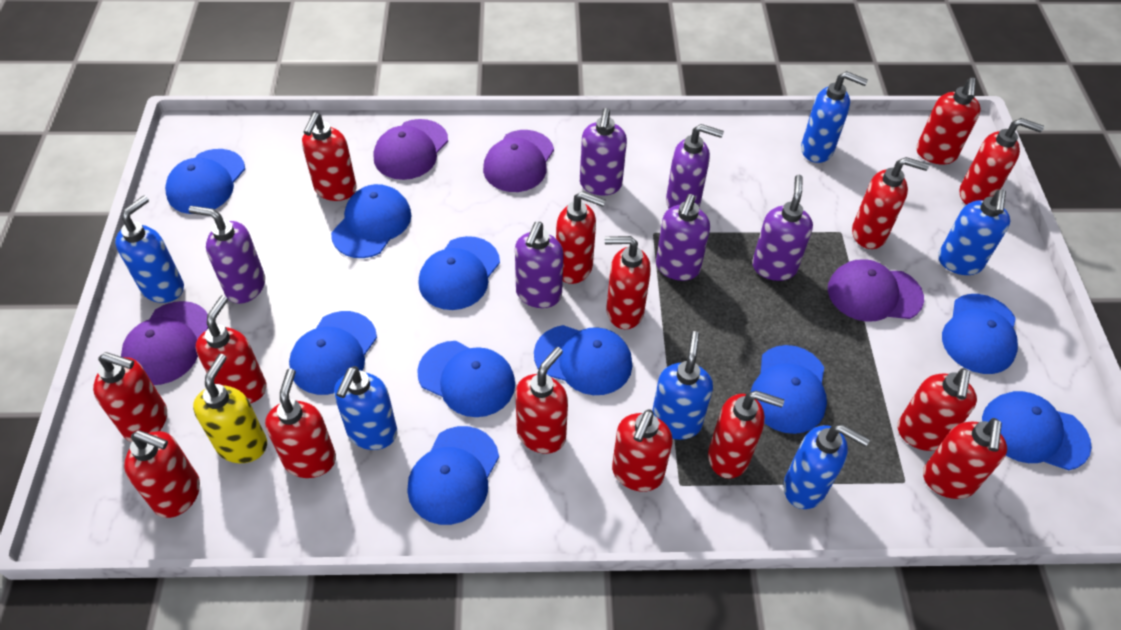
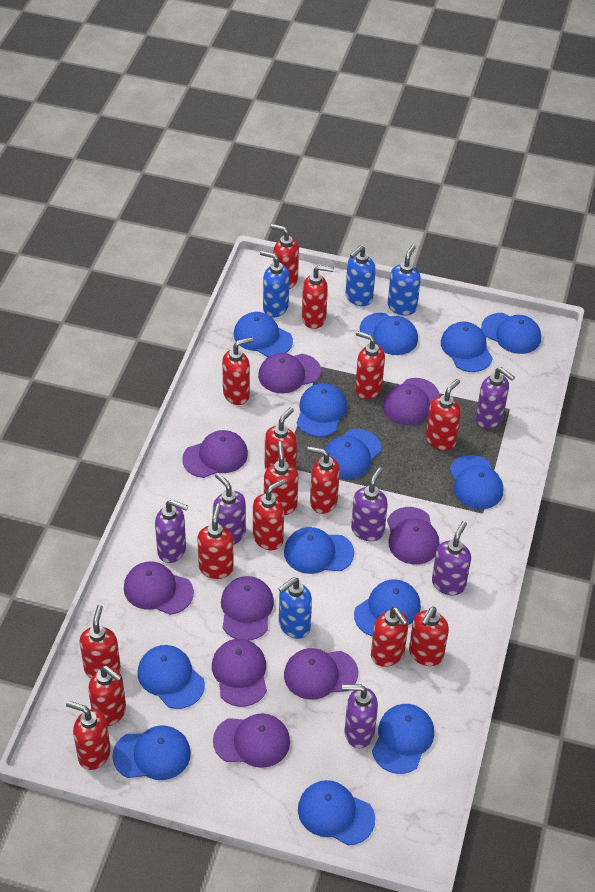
blue cap: 10 -> 13
blue soap dispenser: 6 -> 4
purple cap: 4 -> 9
yellow soap dispenser: 1 -> 0

